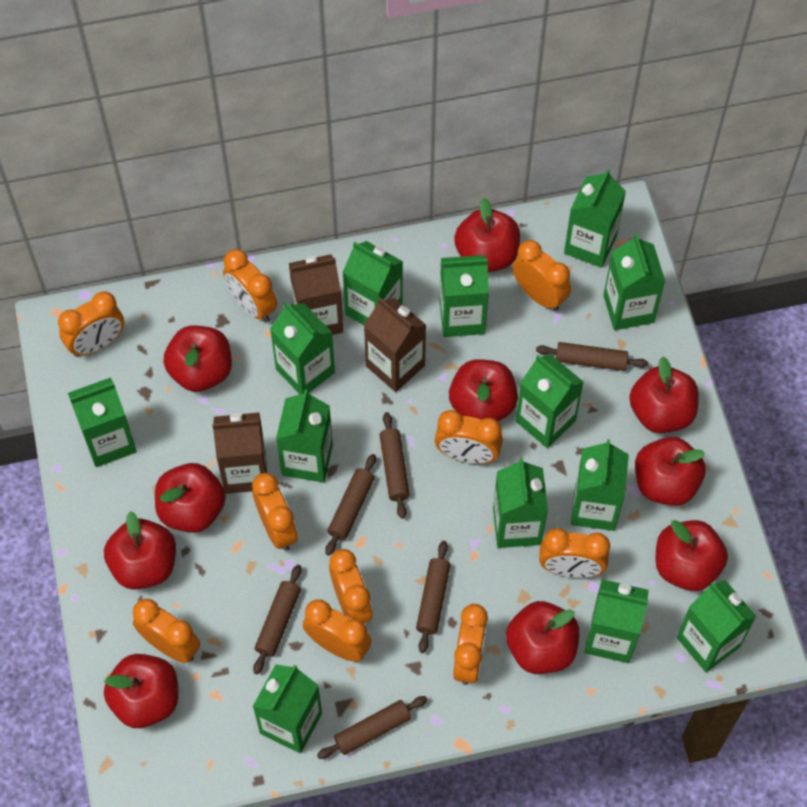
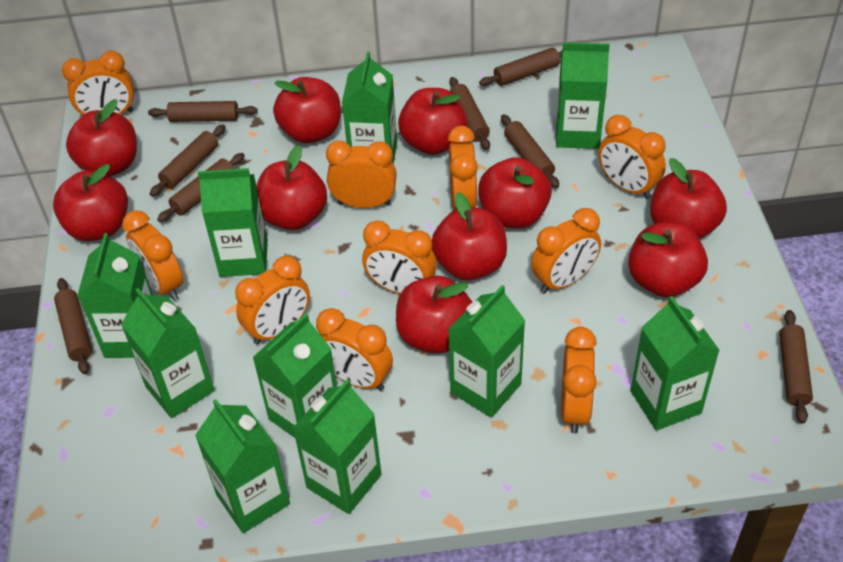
brown carton: 3 -> 0
brown rolling pin: 6 -> 8
green carton: 13 -> 10

